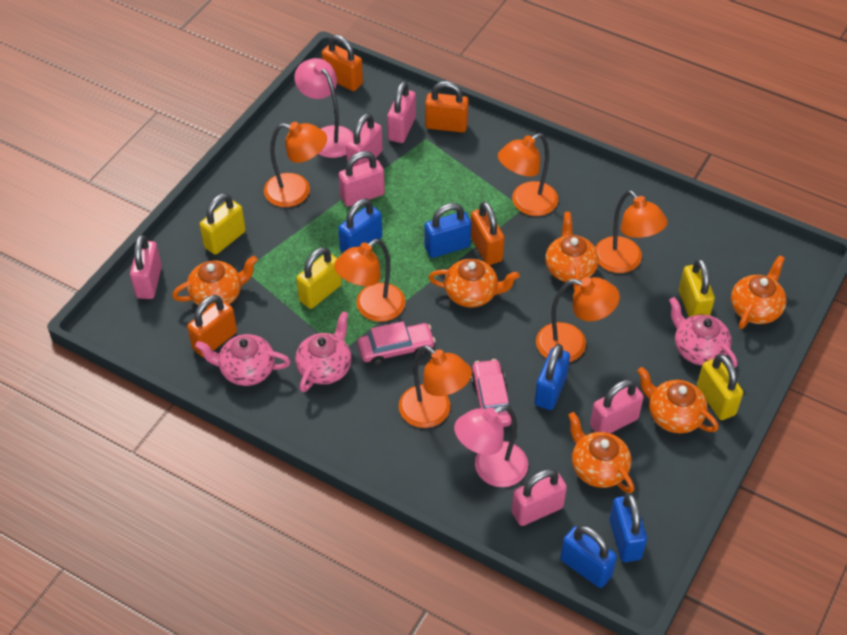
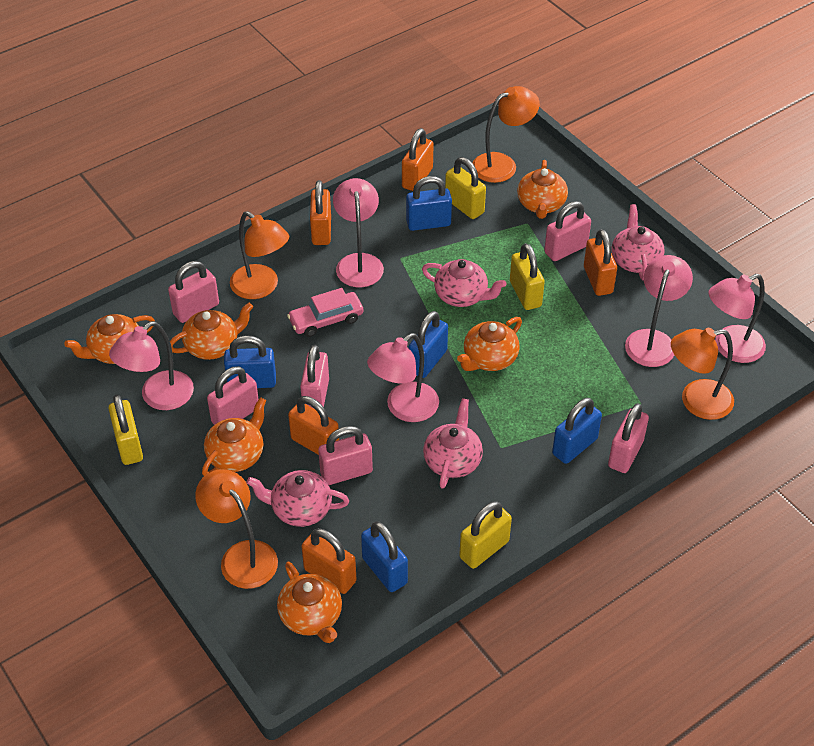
orange lamp: 6 -> 4
orange padlock: 4 -> 5
pink car: 2 -> 1
pink lamp: 2 -> 5
pink teapot: 3 -> 4

